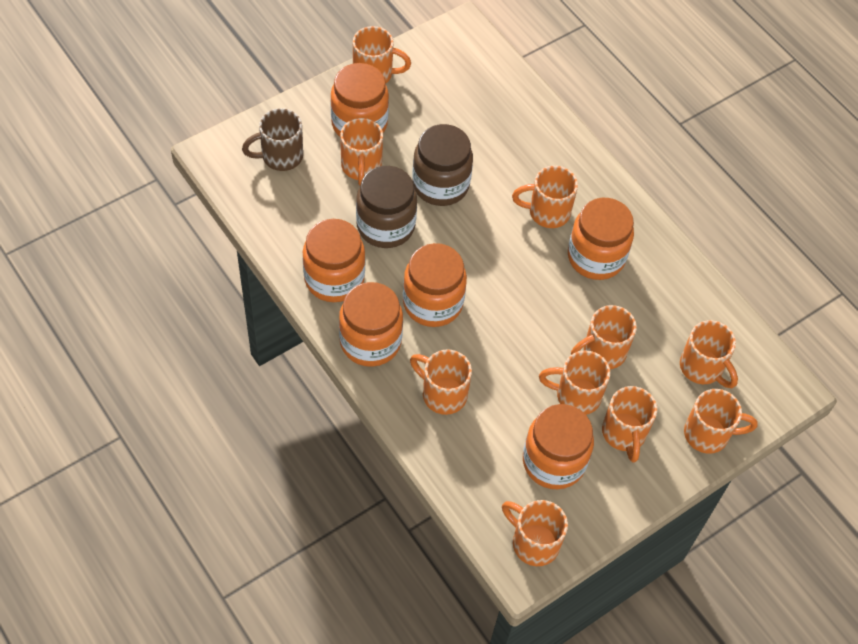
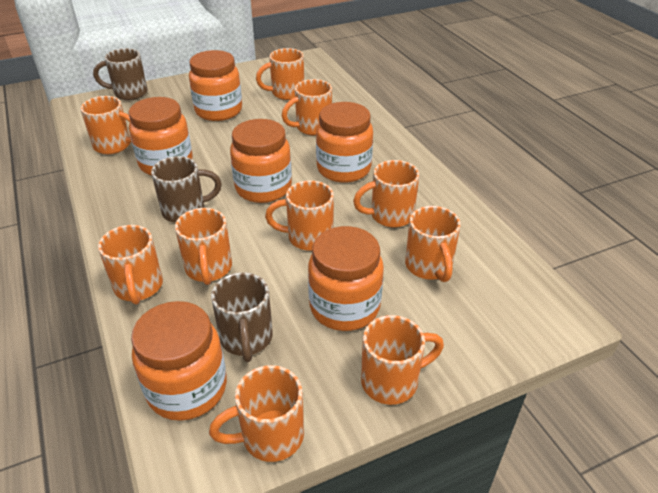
brown jar: 2 -> 0
brown mug: 1 -> 3

